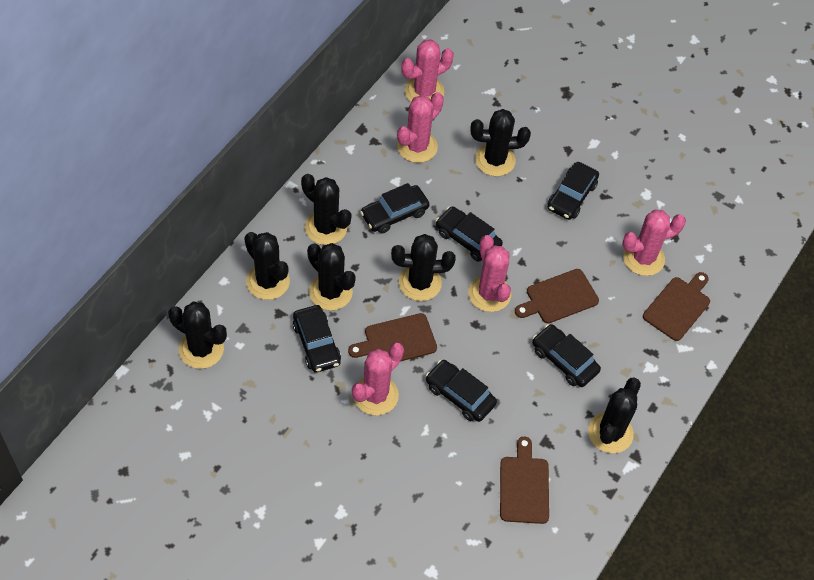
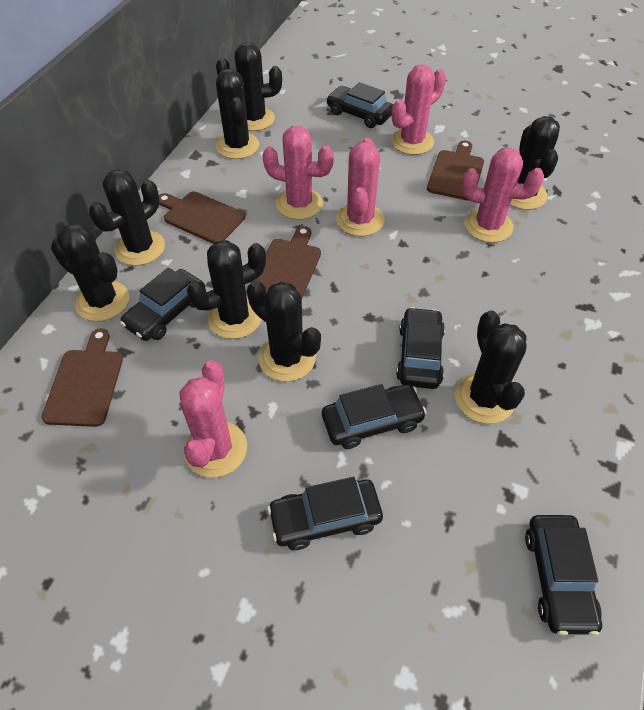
black cactus: 7 -> 8

